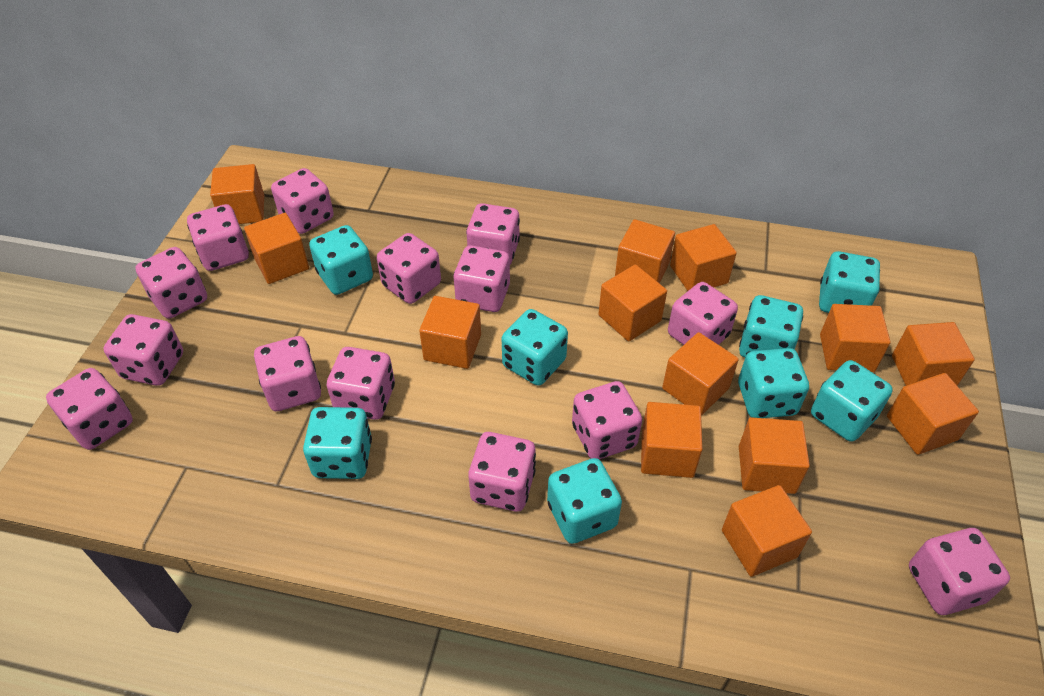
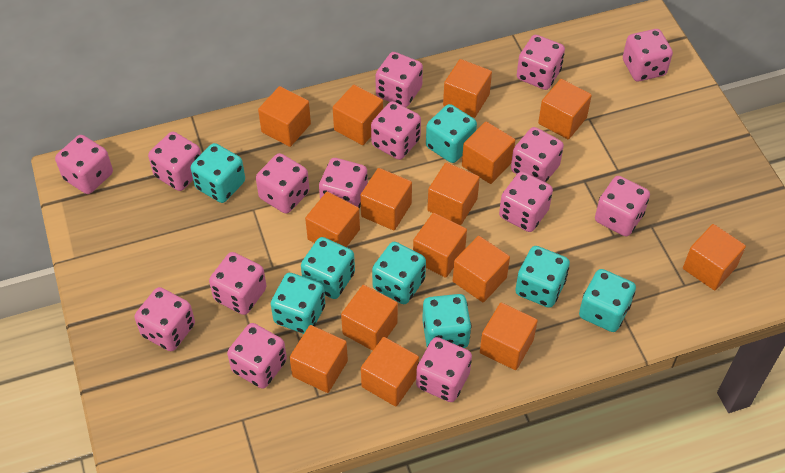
orange cube: 13 -> 15
pink dice: 14 -> 15

